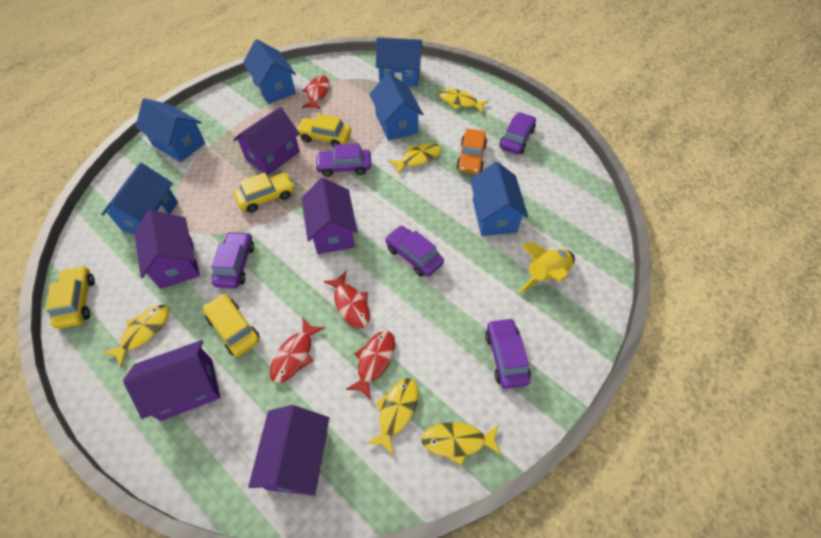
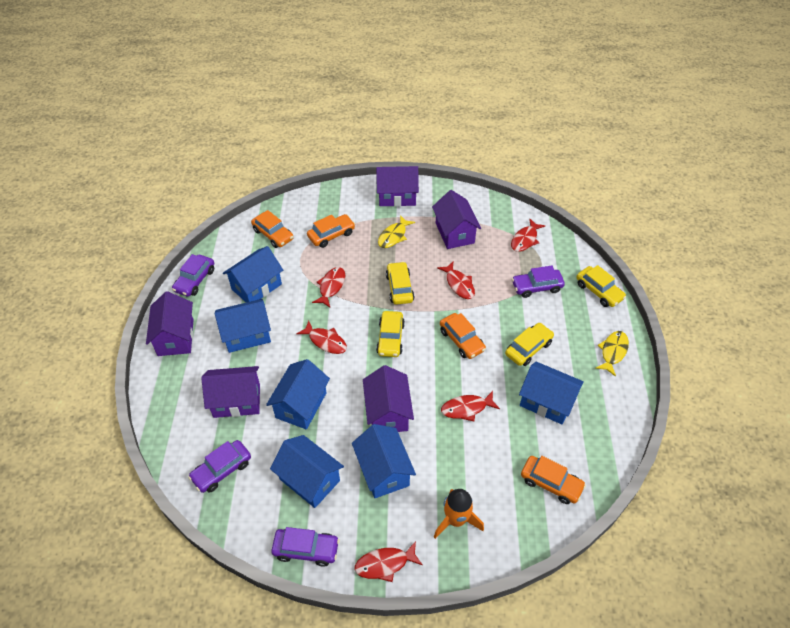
orange car: 1 -> 4
orange rocket: 0 -> 1
purple car: 5 -> 4
red fish: 4 -> 6
yellow fish: 5 -> 2
yellow rocket: 1 -> 0

